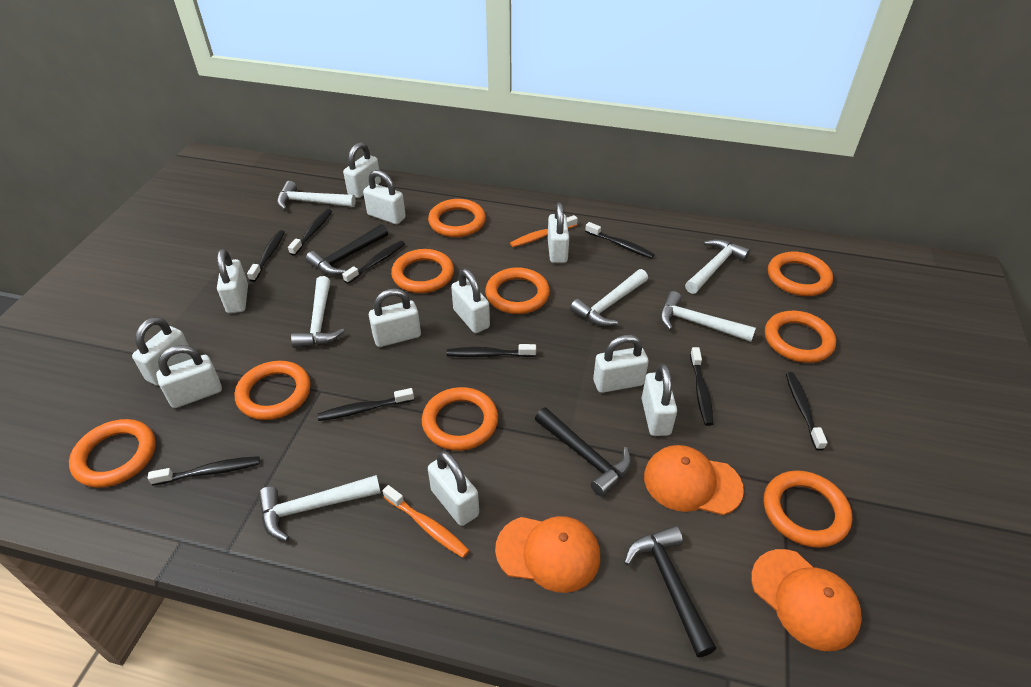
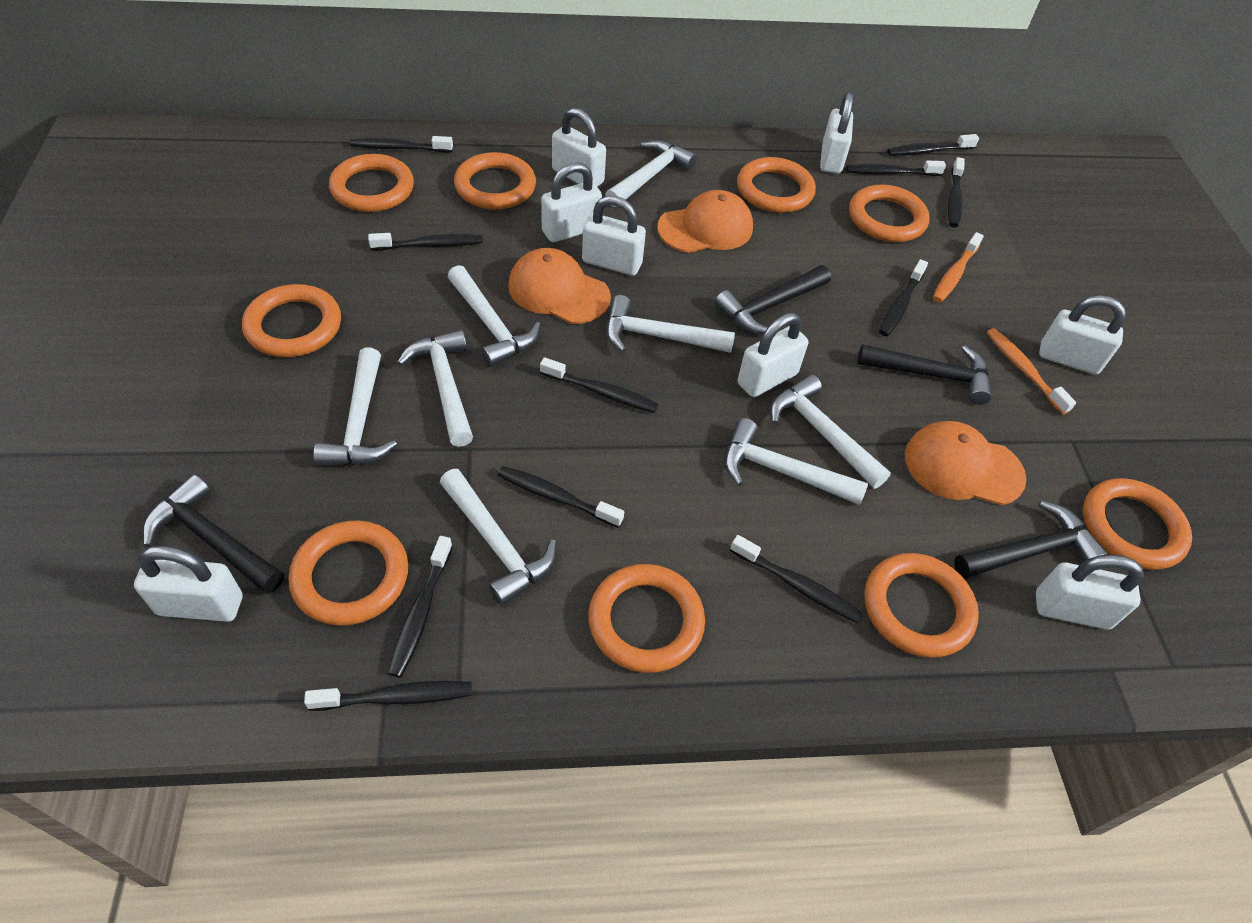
black hammer: 3 -> 4
black toothbrush: 9 -> 11
white hammer: 6 -> 8
white padlock: 11 -> 8

